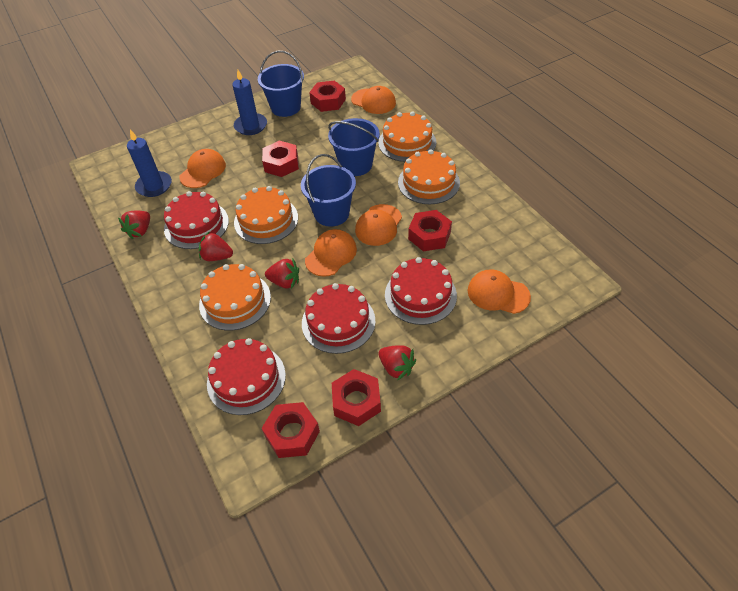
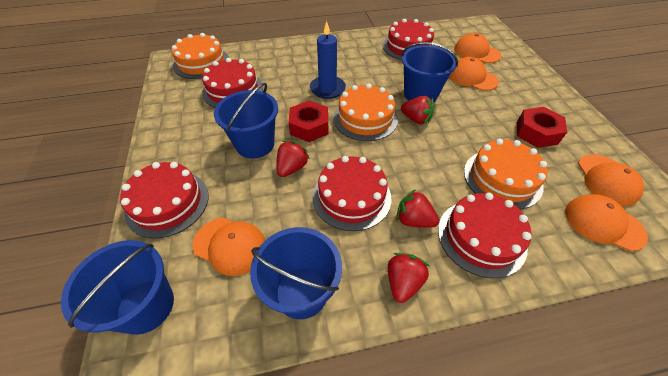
blue bucket: 3 -> 4
blue candle: 2 -> 1
orange cake: 4 -> 3
red cake: 4 -> 5
red nut: 5 -> 2

